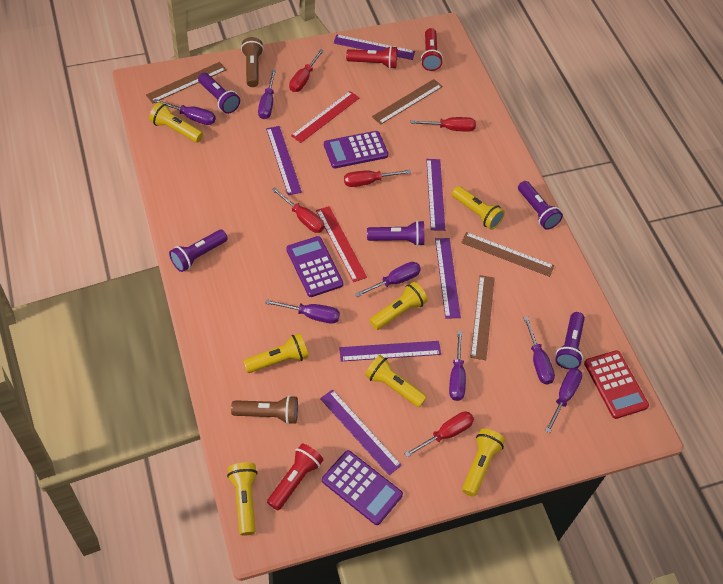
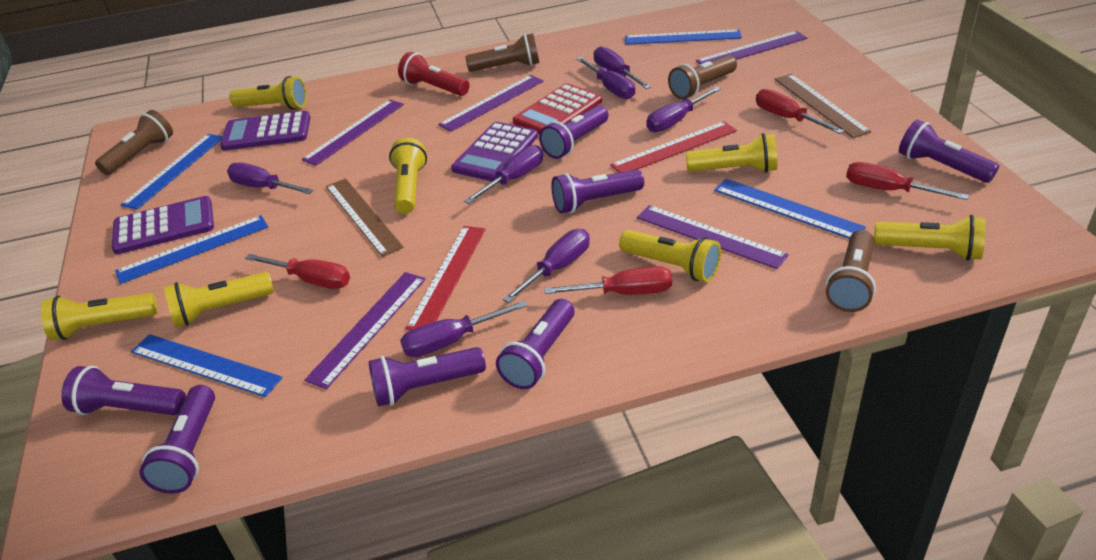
blue ruler: 0 -> 5
brown flashlight: 2 -> 4
brown ruler: 4 -> 2
purple flashlight: 5 -> 7
purple ruler: 6 -> 5
red flashlight: 3 -> 1
red screwdriver: 5 -> 4

